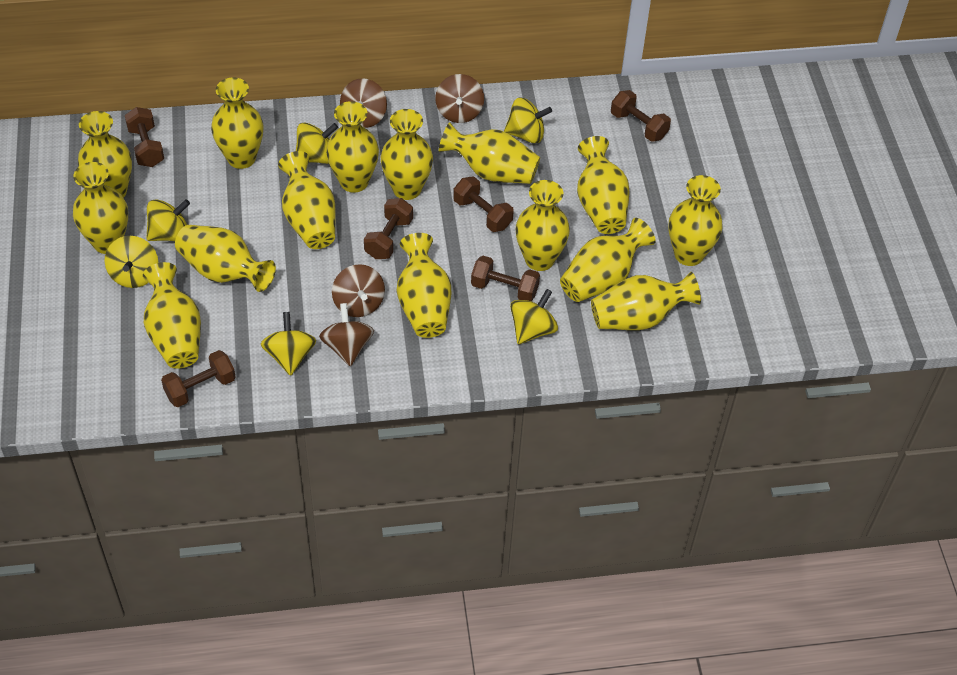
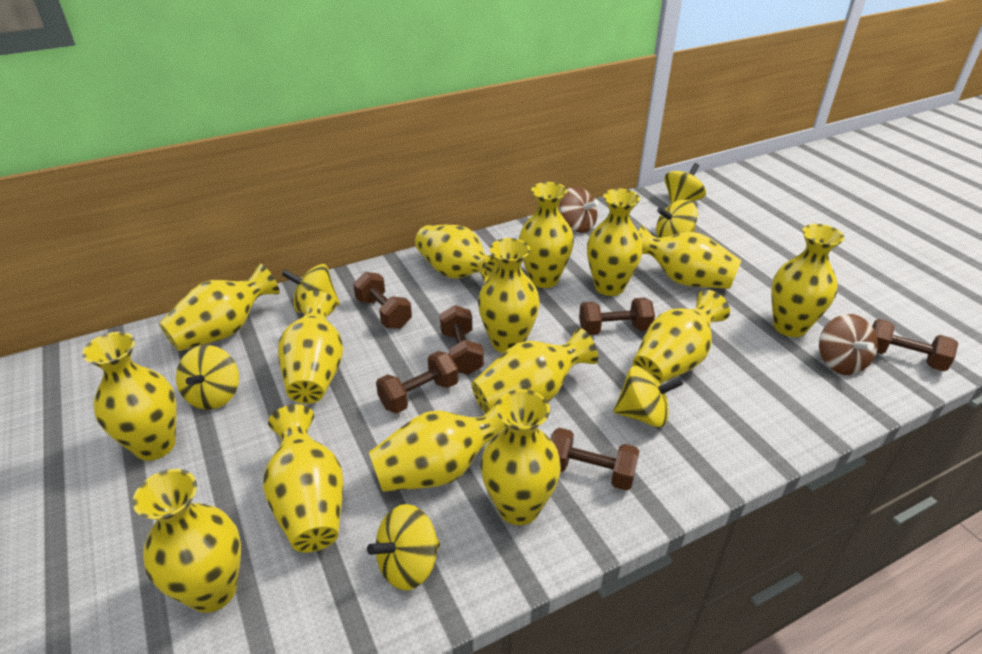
brown spinning top: 4 -> 2

